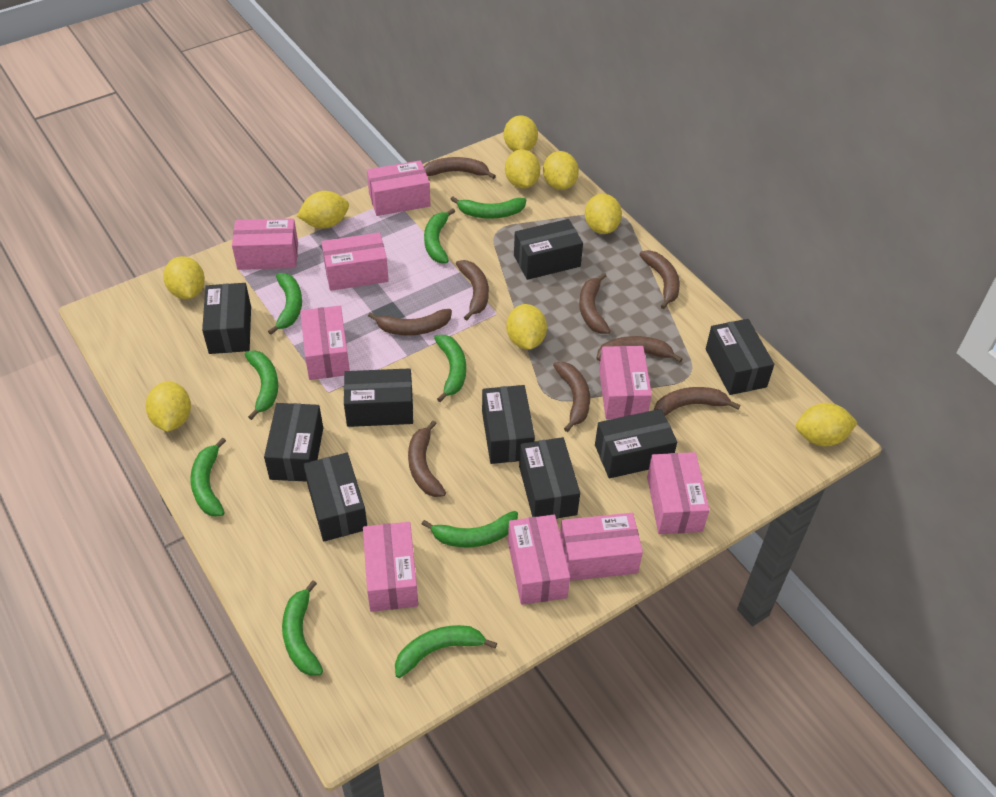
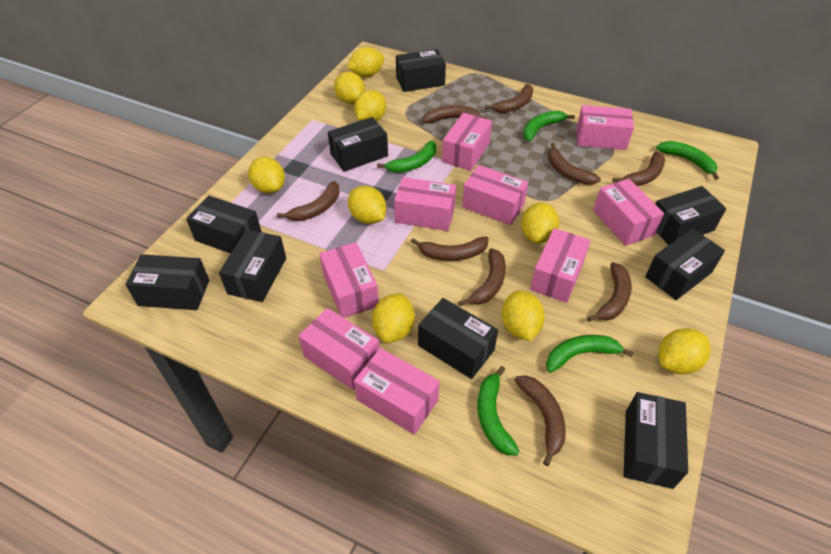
green banana: 9 -> 5

